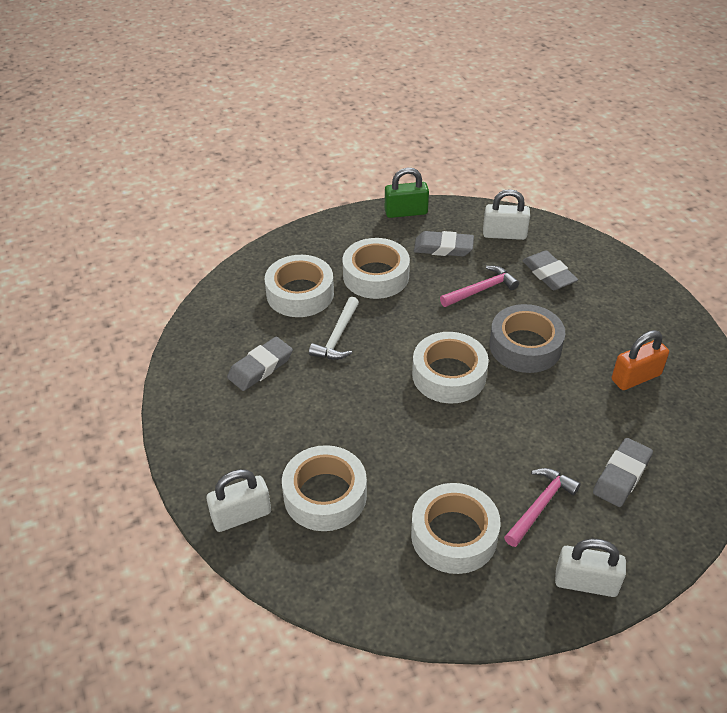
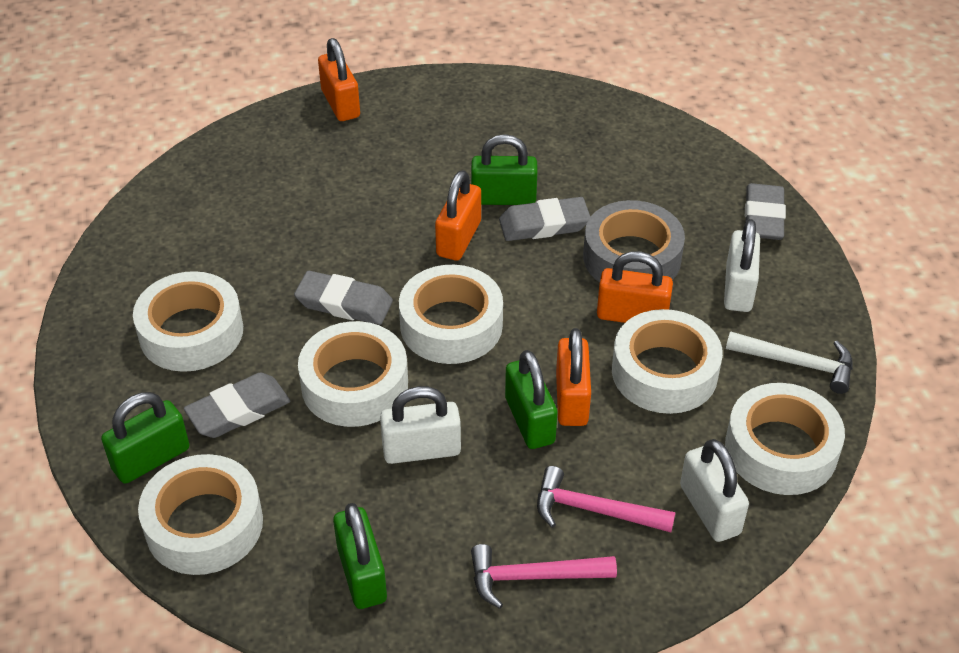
green padlock: 1 -> 4
orange padlock: 1 -> 4
white tape: 5 -> 6

